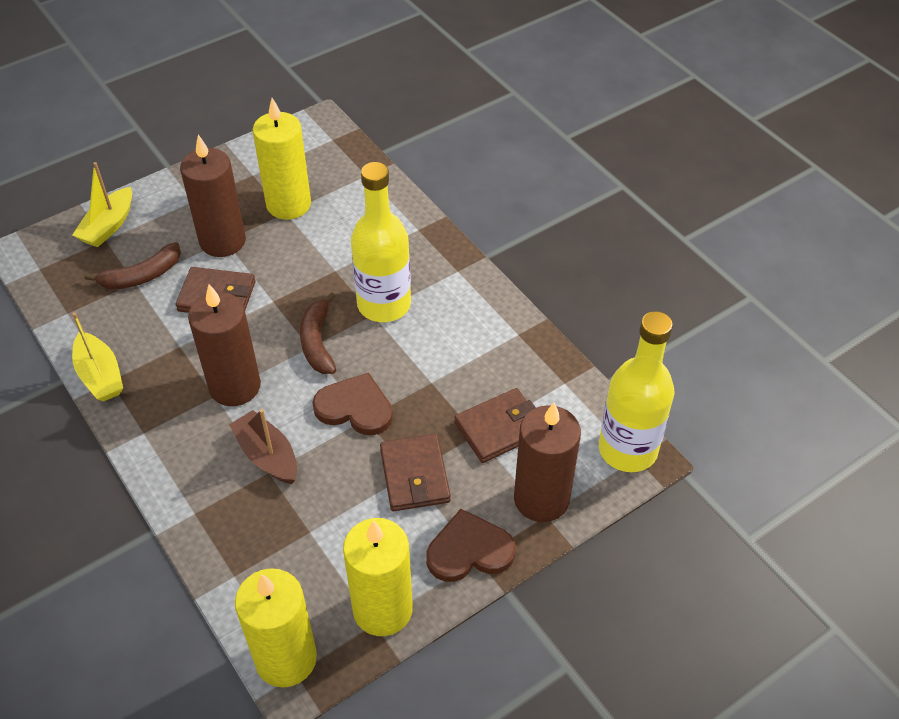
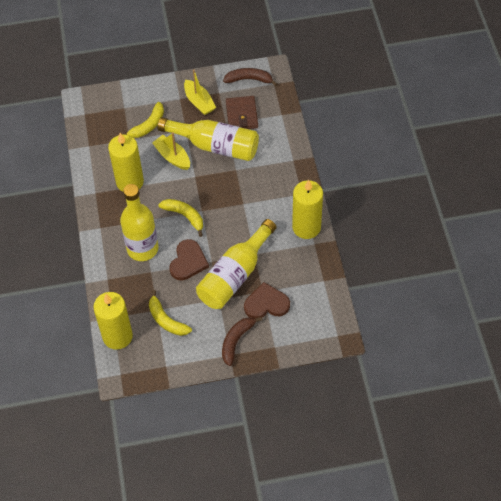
brown boat: 1 -> 0
brown candle: 3 -> 0
brown wallet: 3 -> 1
yellow banana: 0 -> 3
yellow bottle: 2 -> 3

